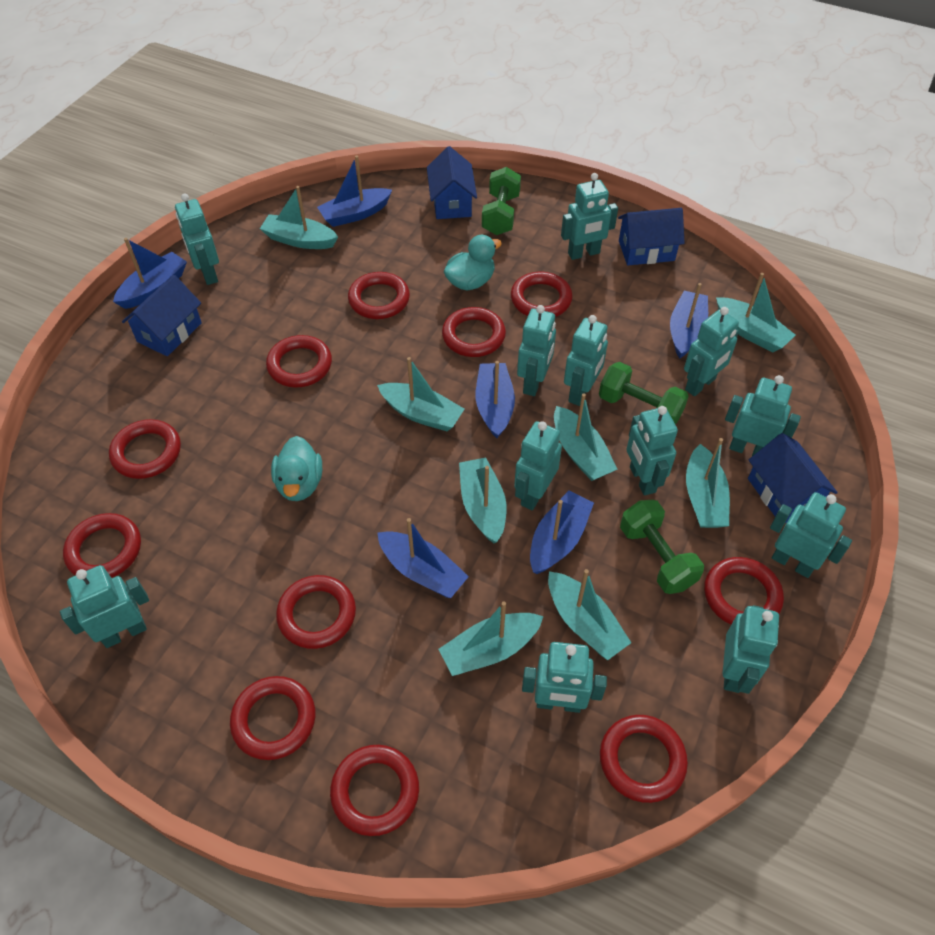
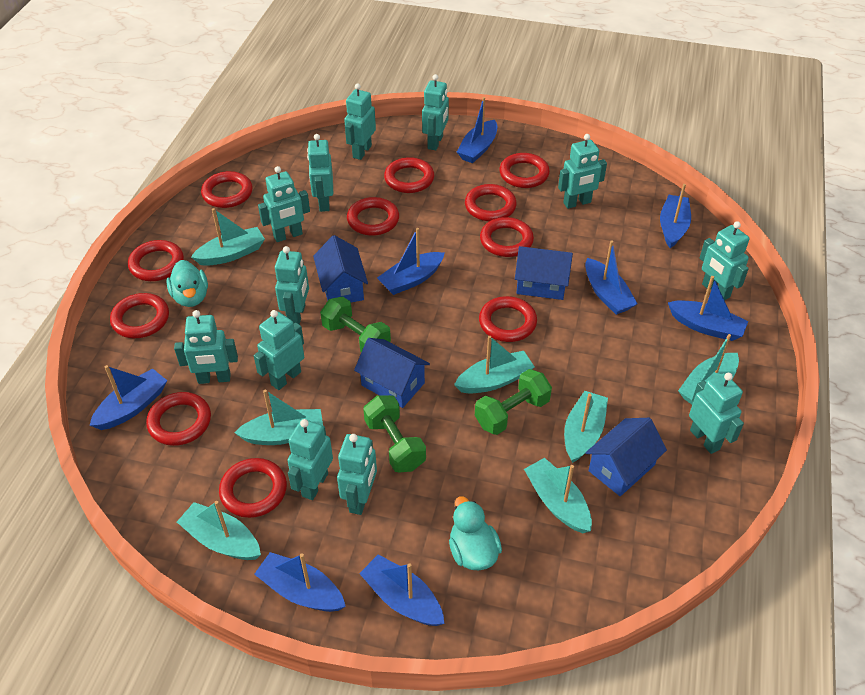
blue boat: 6 -> 8
turquoise boat: 8 -> 7

